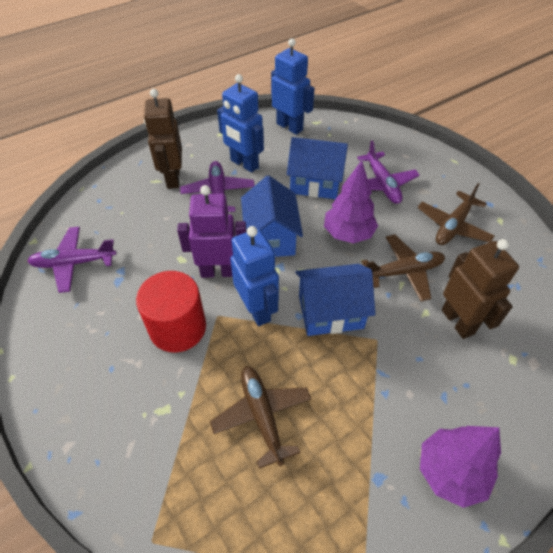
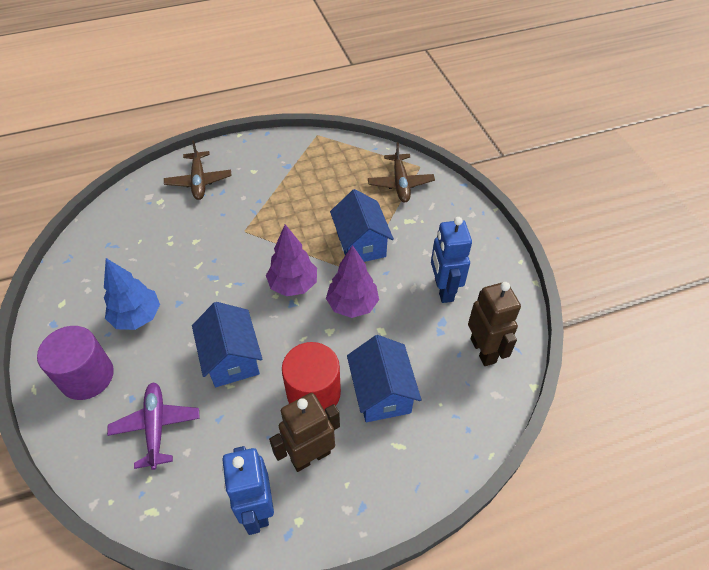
blue robot: 3 -> 2
blue tree: 0 -> 1
brown plane: 3 -> 2
purple cylinder: 0 -> 1
purple plane: 3 -> 1
purple robot: 1 -> 0

